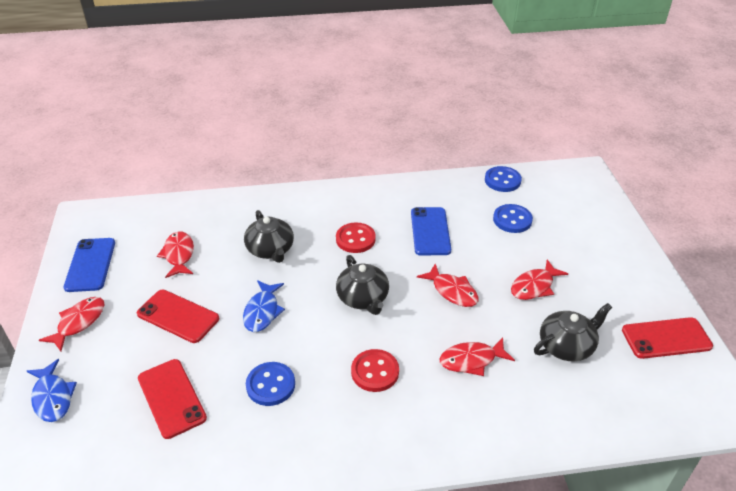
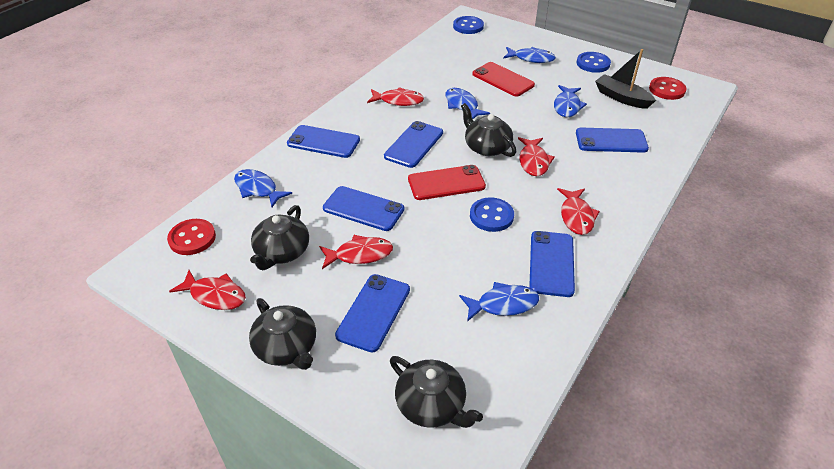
black boat: 0 -> 1
black teapot: 3 -> 4
blue fish: 2 -> 5
blue phone: 2 -> 6
red phone: 3 -> 2

